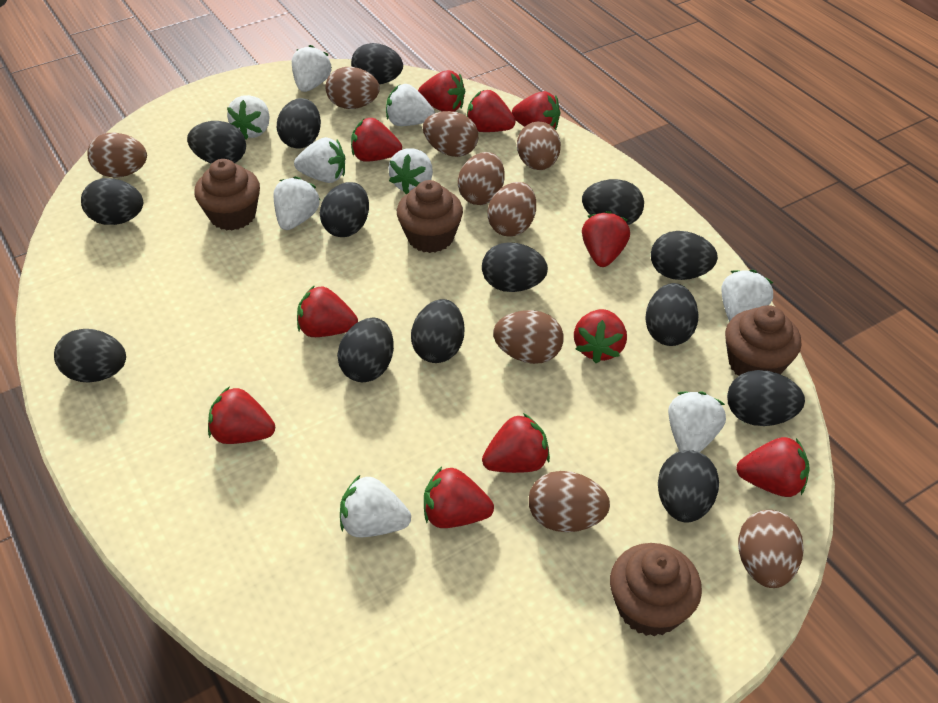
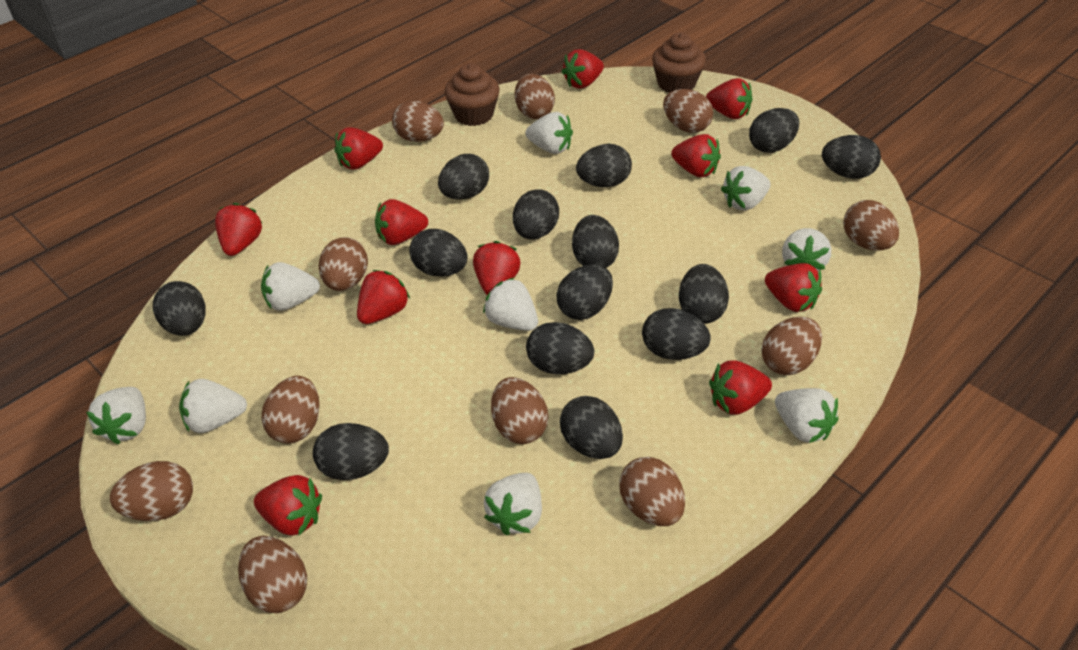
brown cupcake: 4 -> 2
brown egg: 9 -> 11

